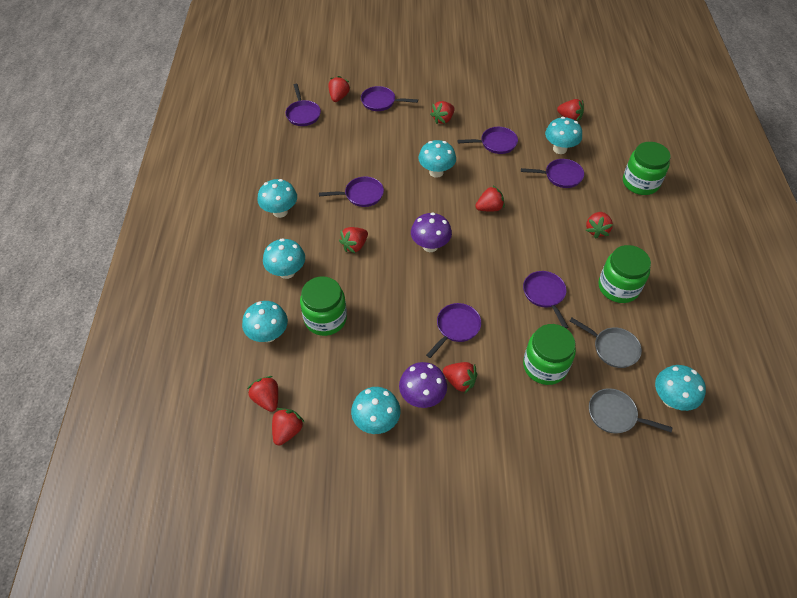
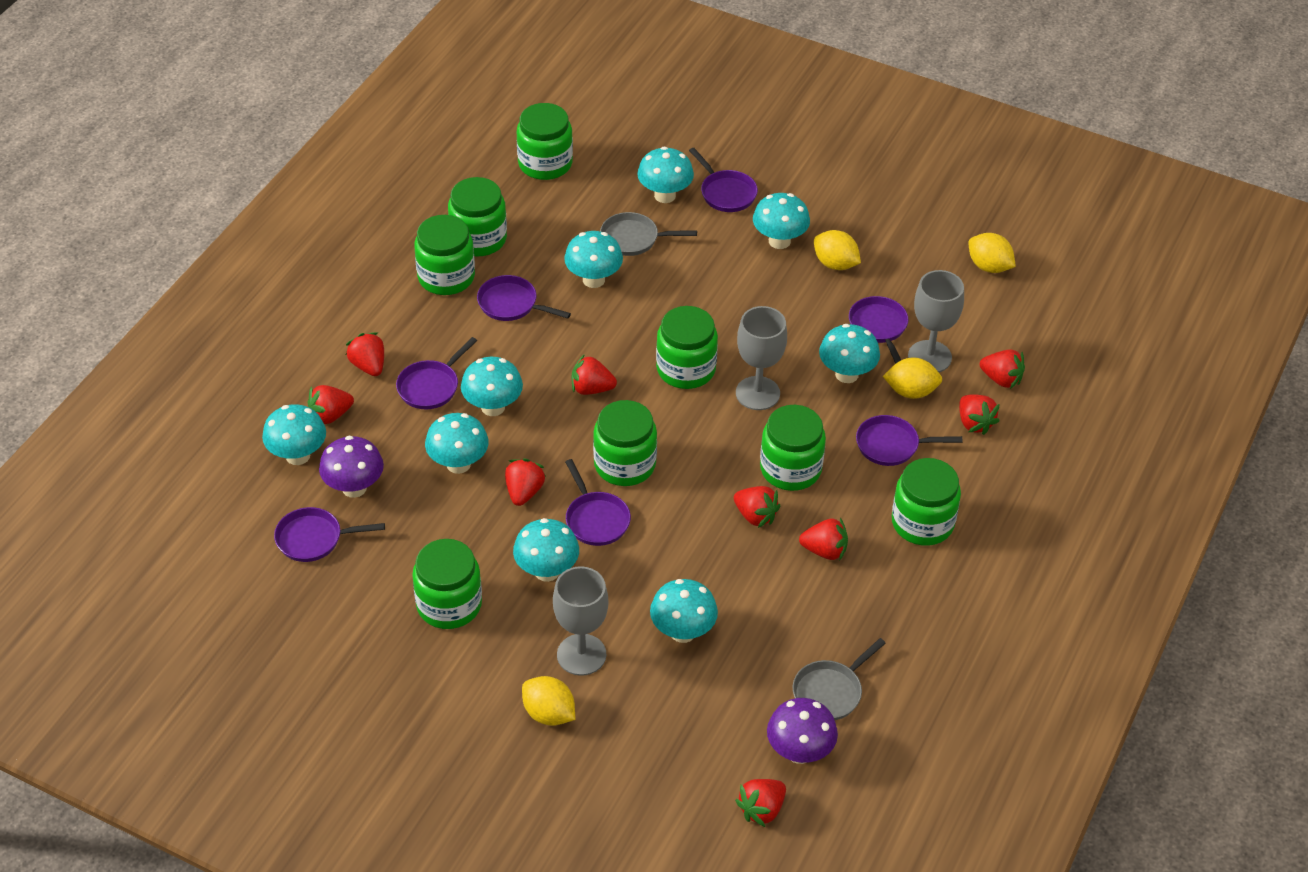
green jar: 4 -> 8
grey goblet: 0 -> 3
turquoise mushroom: 7 -> 9
yellow lemon: 0 -> 4

